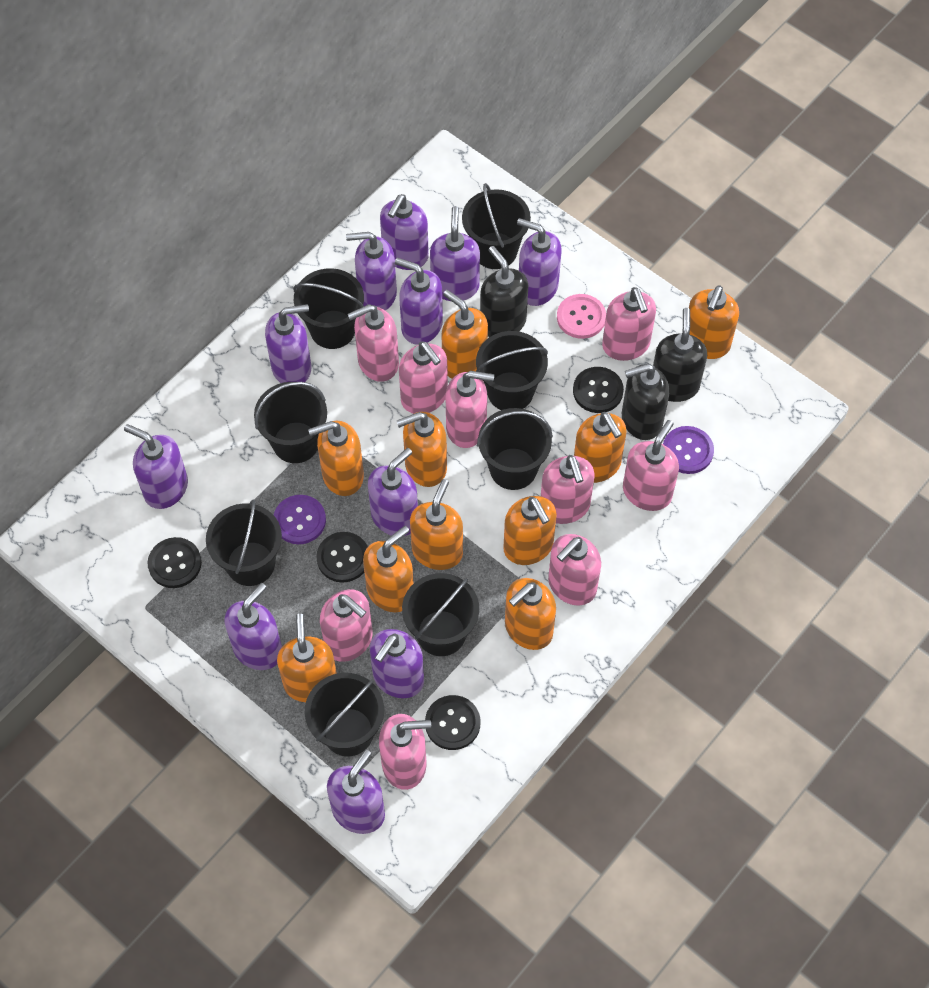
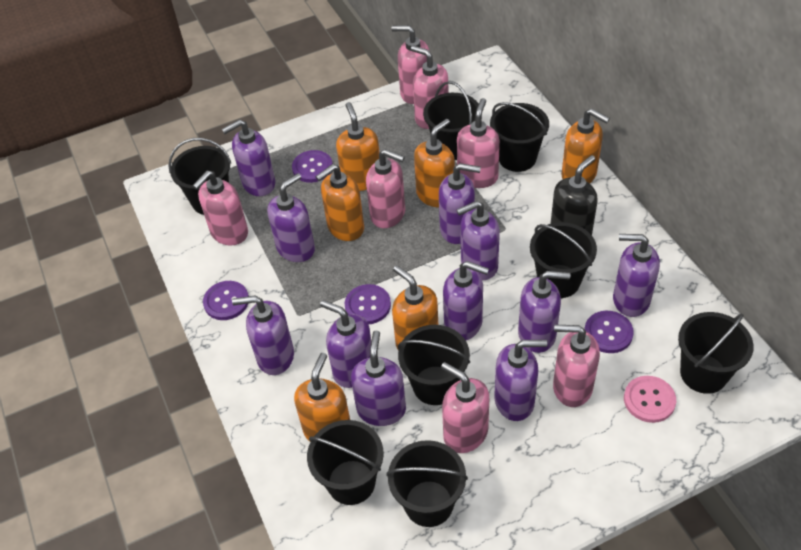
black button: 4 -> 0
black soap dispenser: 3 -> 1
orange soap dispenser: 10 -> 6
pink soap dispenser: 9 -> 7
purple button: 2 -> 4

